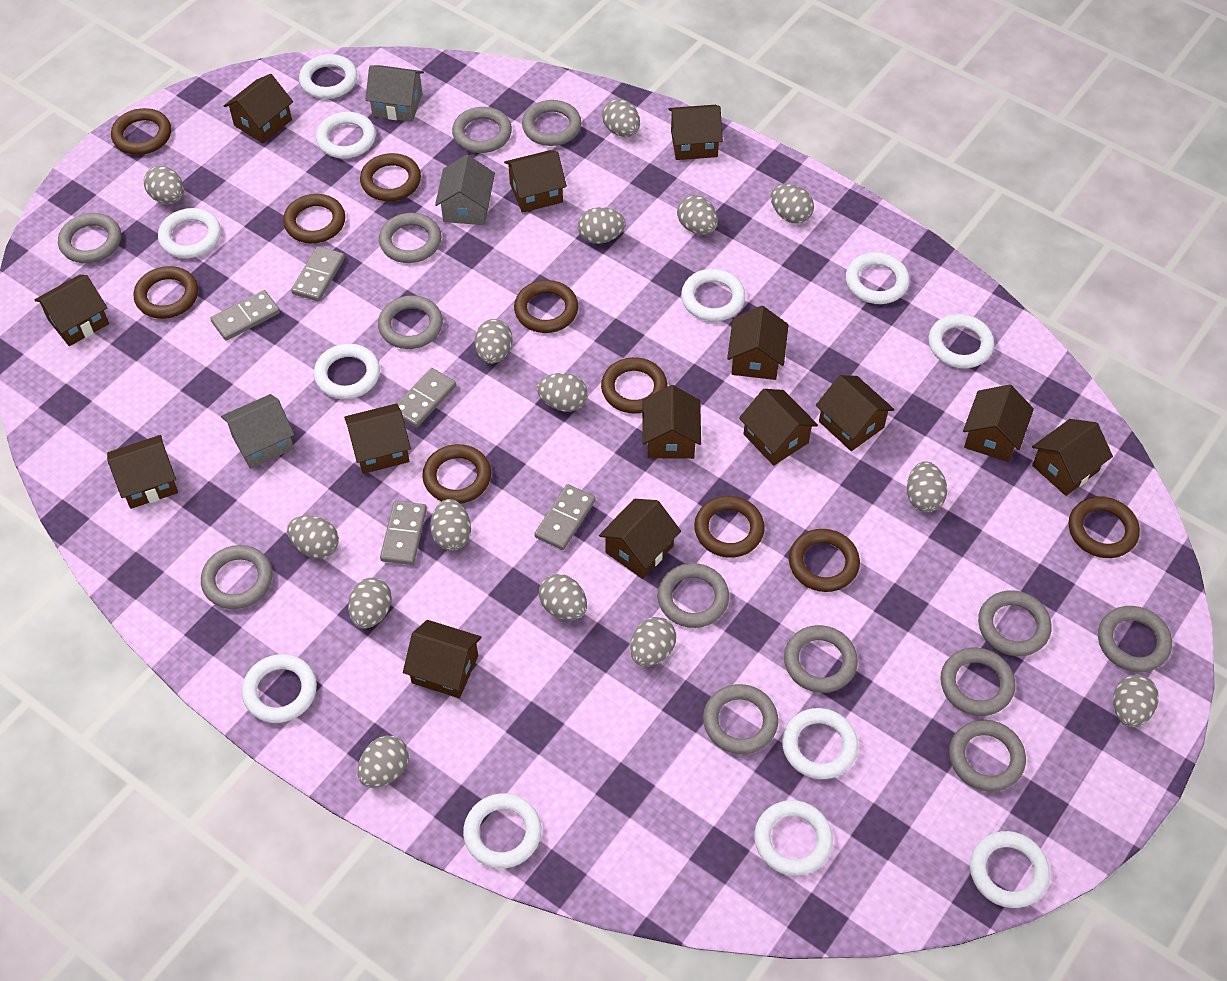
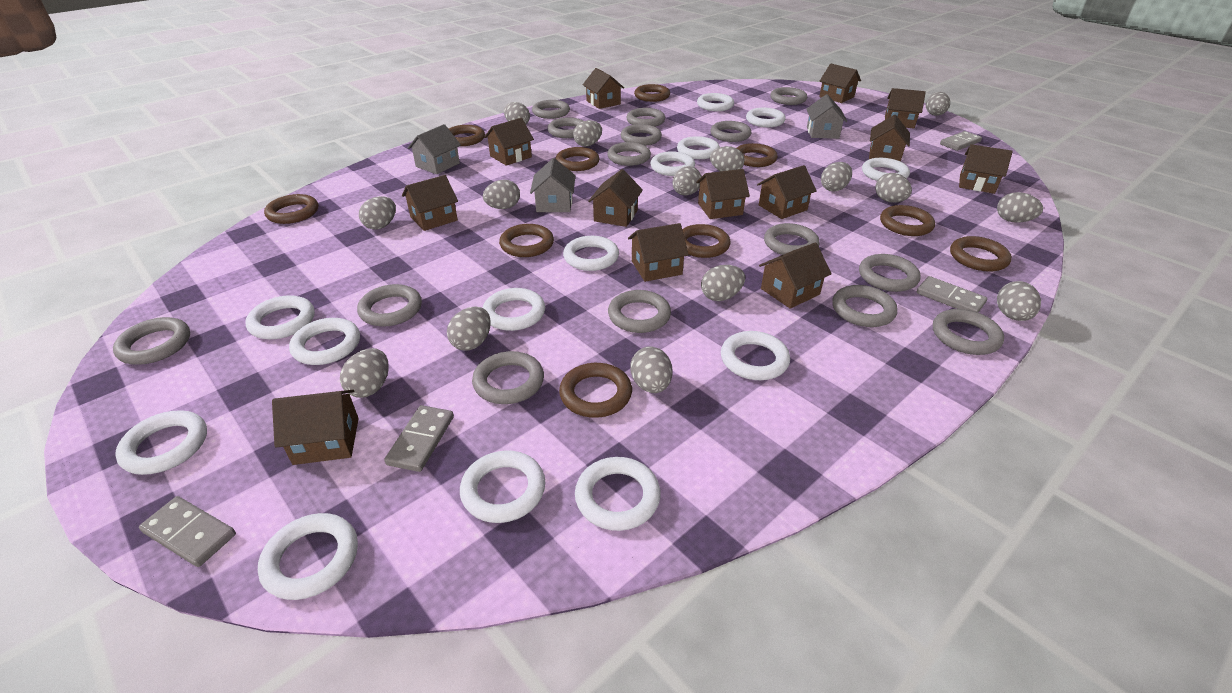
brown house: 14 -> 13
grey domino: 5 -> 4
grey ring: 13 -> 15
white ring: 12 -> 14

